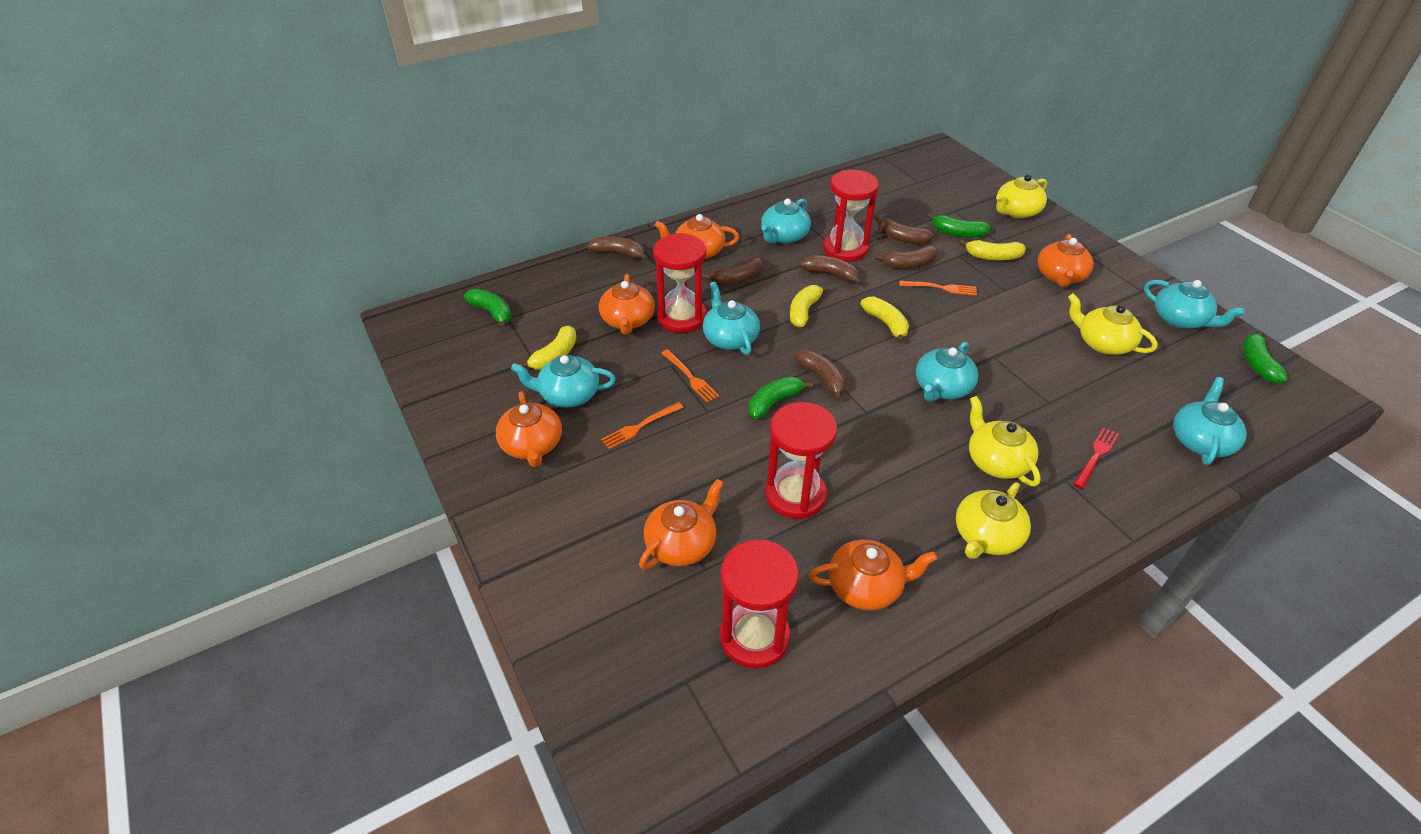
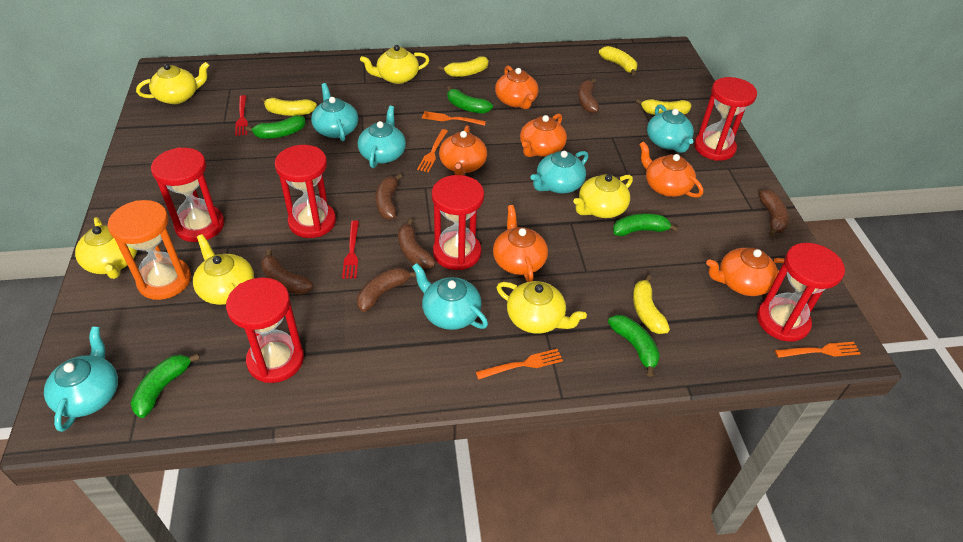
green banana: 4 -> 5
orange fork: 3 -> 4
orange hourglass: 0 -> 1
red fork: 1 -> 2
red hourglass: 4 -> 6
yellow banana: 4 -> 5
yellow teapot: 4 -> 6

